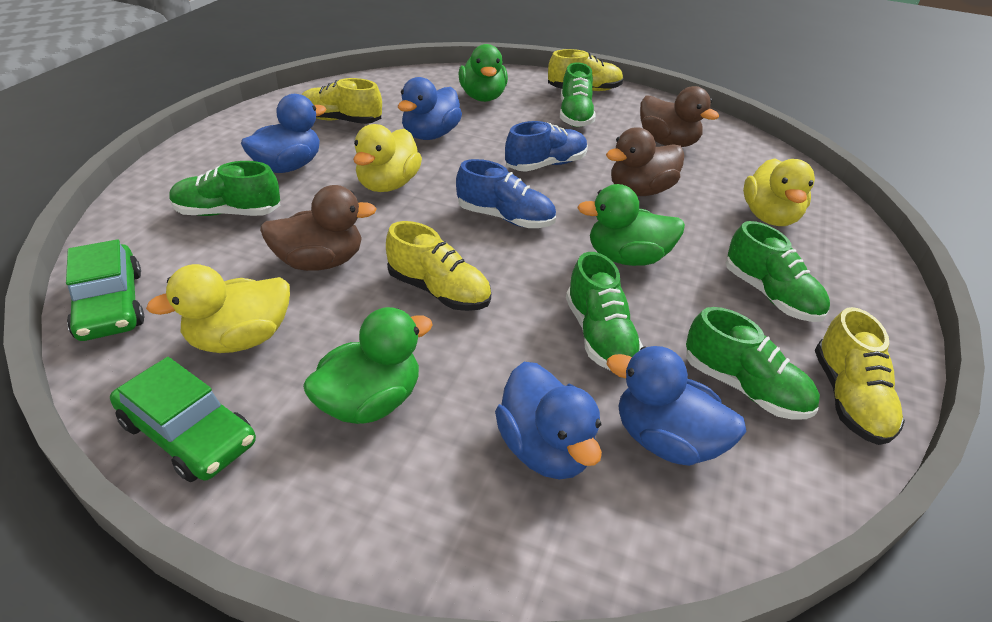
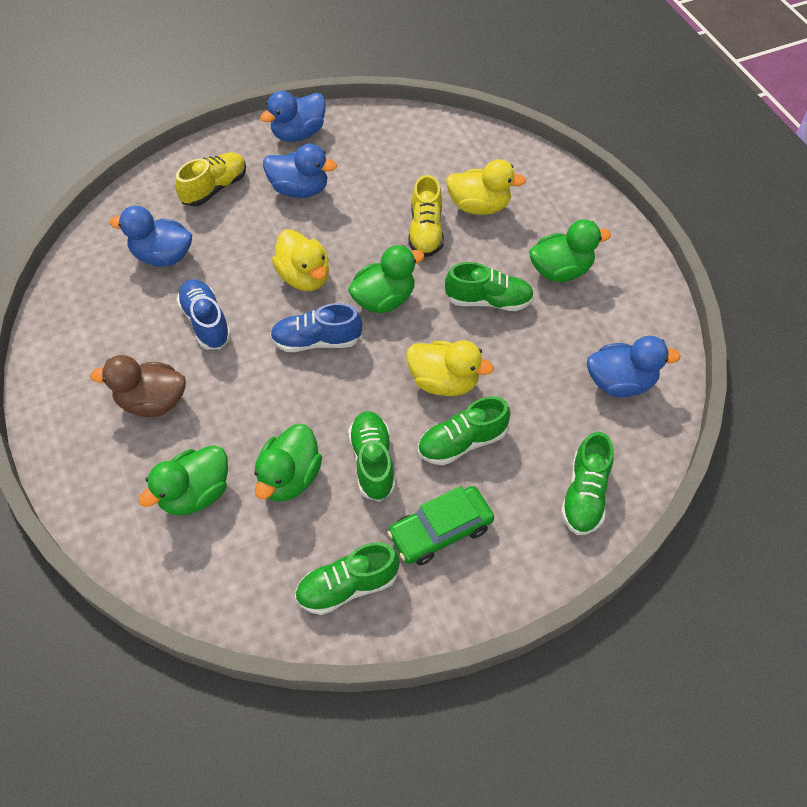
brown duck: 3 -> 1
green car: 2 -> 1
green duck: 3 -> 4
yellow shoe: 4 -> 2

